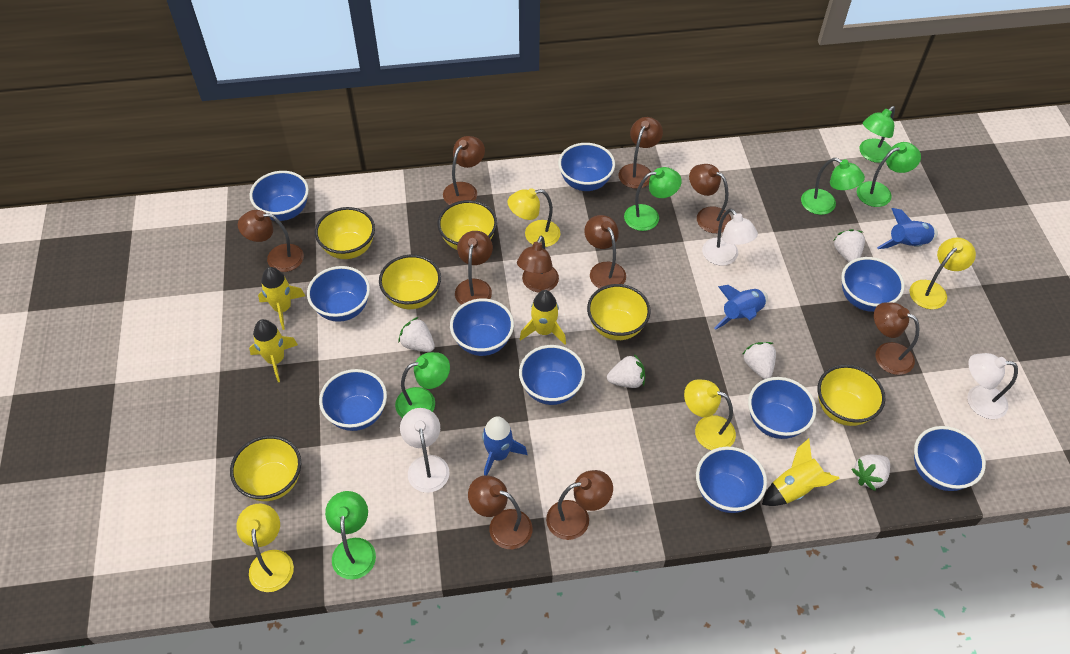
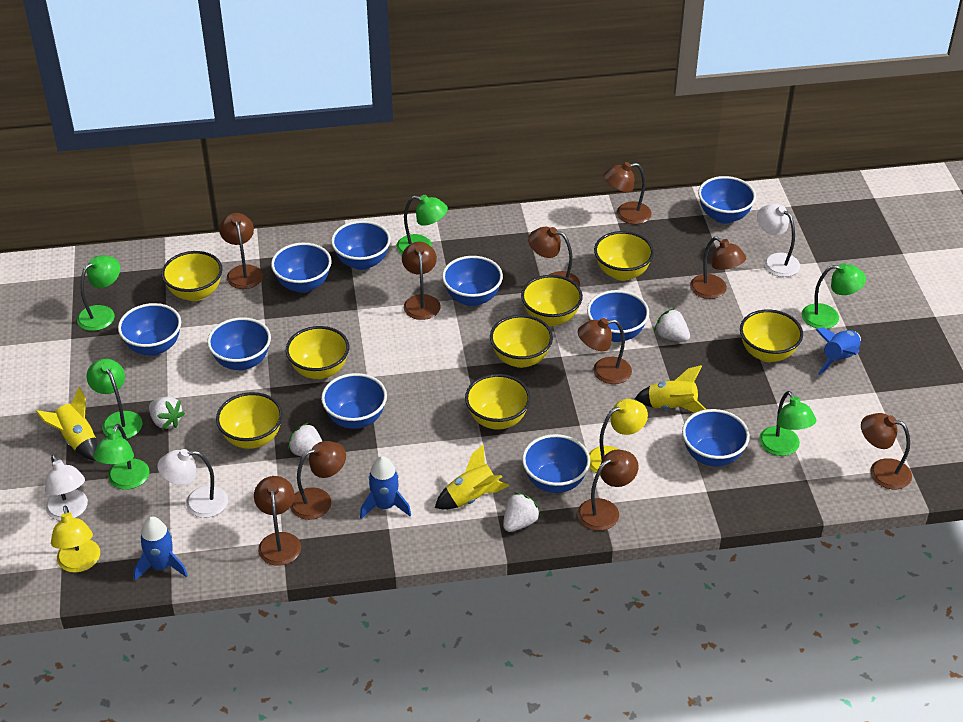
white strawberry: 5 -> 4
yellow bowl: 6 -> 8
yellow lamp: 4 -> 2
yellow rocket: 4 -> 3

